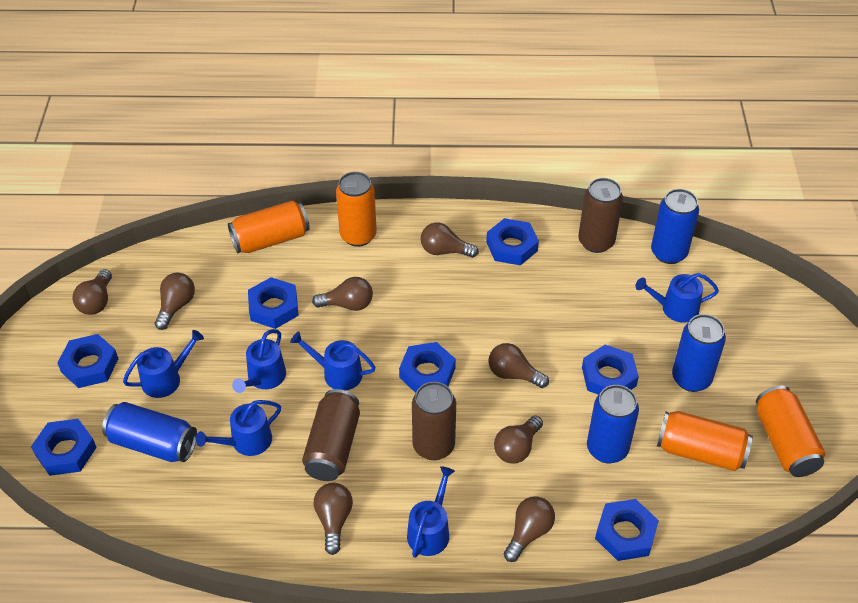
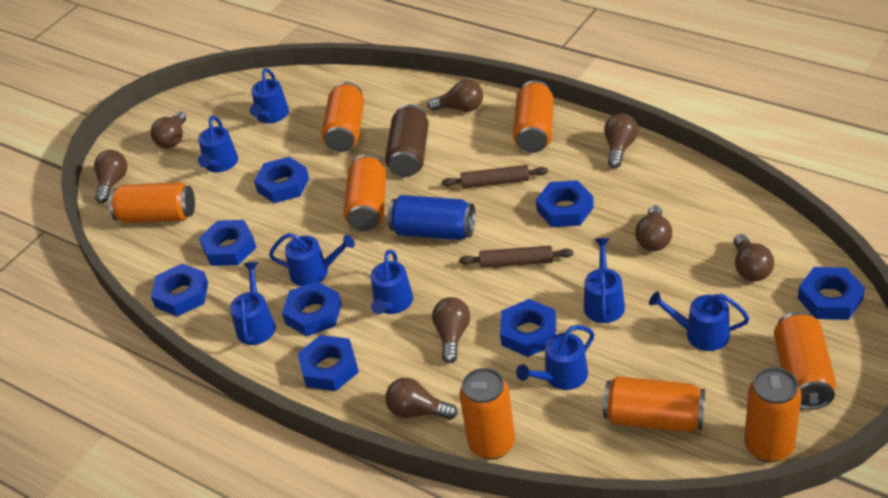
blue can: 4 -> 1
blue nut: 7 -> 8
blue watering can: 6 -> 8
brown can: 3 -> 1
brown rolling pin: 0 -> 2
orange can: 4 -> 8

